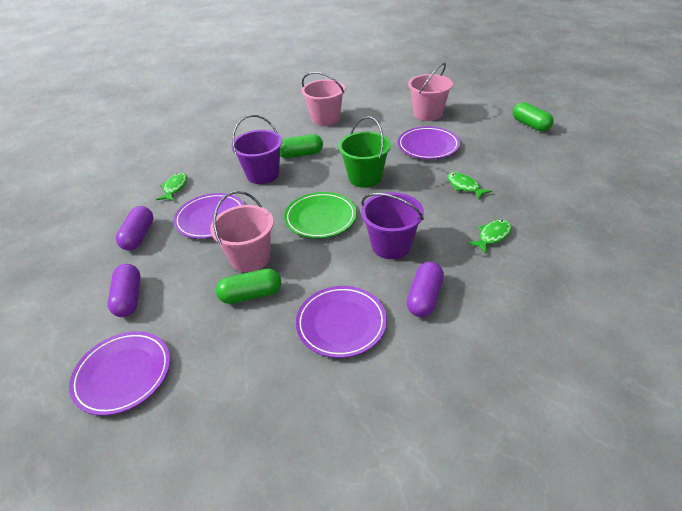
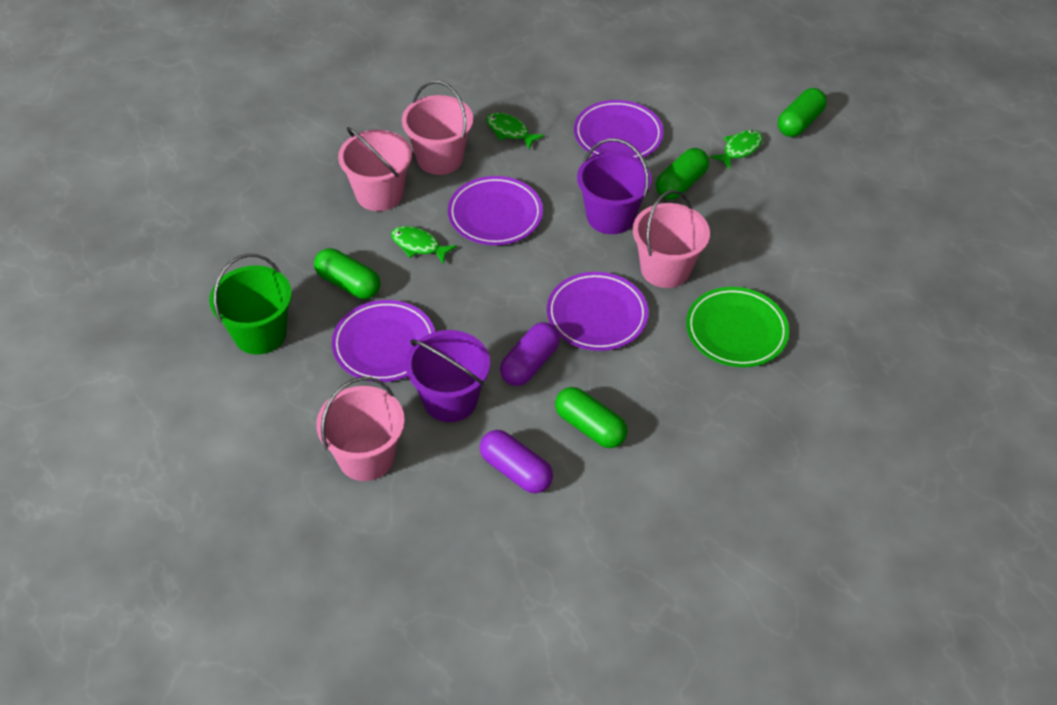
green capsule: 3 -> 4
pink bucket: 3 -> 4
purple capsule: 3 -> 2

